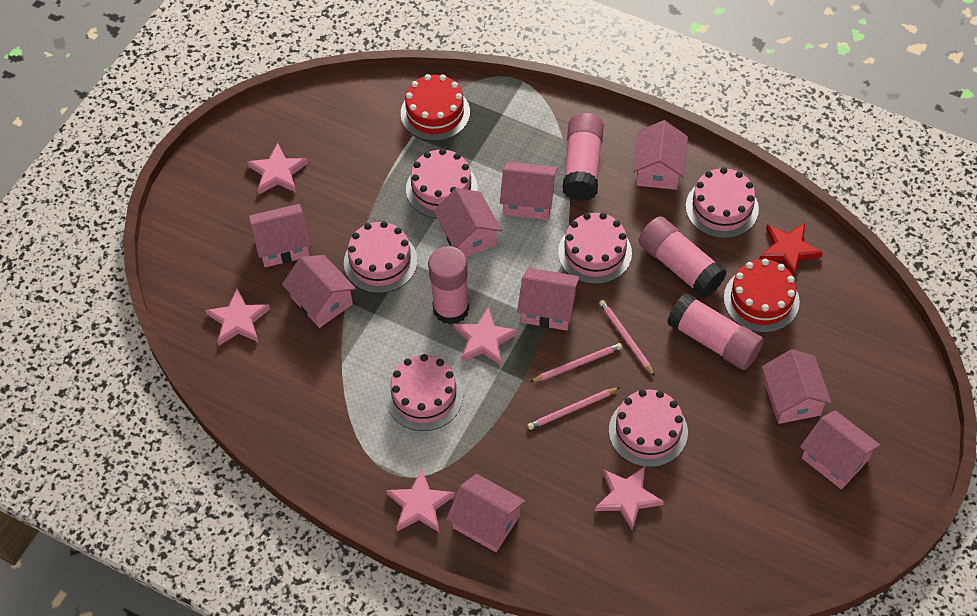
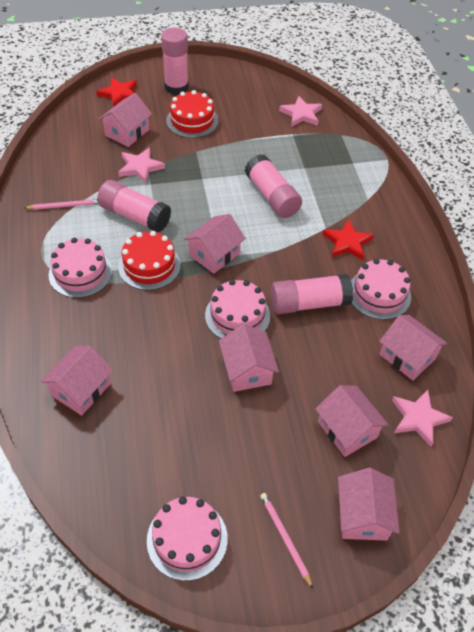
pink cake: 6 -> 4
pink house: 9 -> 7
pink pencil: 3 -> 2
pink star: 5 -> 3
red star: 1 -> 2

